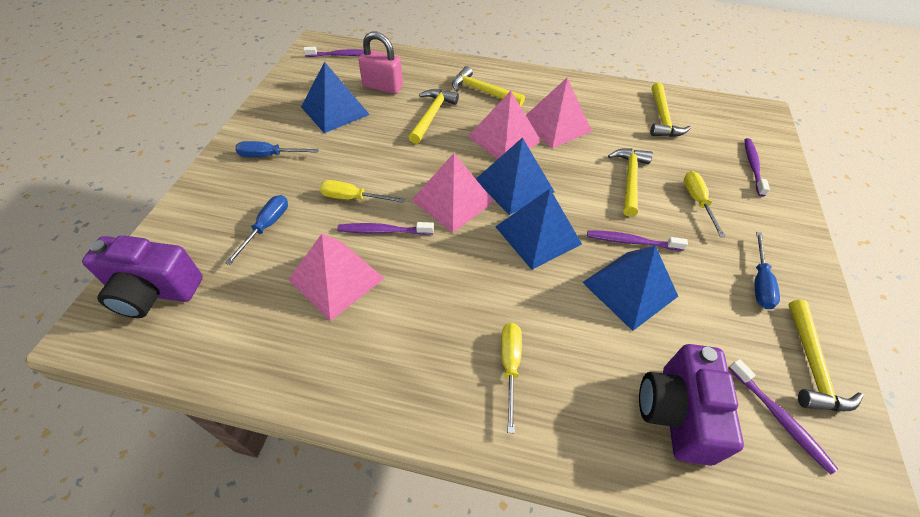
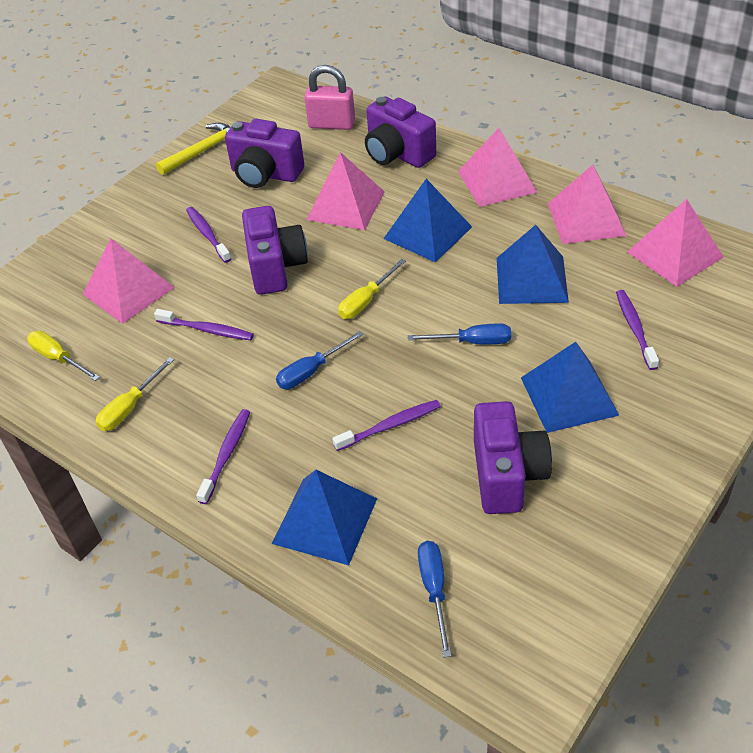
pink pyramid: 4 -> 5
purple camera: 2 -> 4
yellow hammer: 5 -> 1

